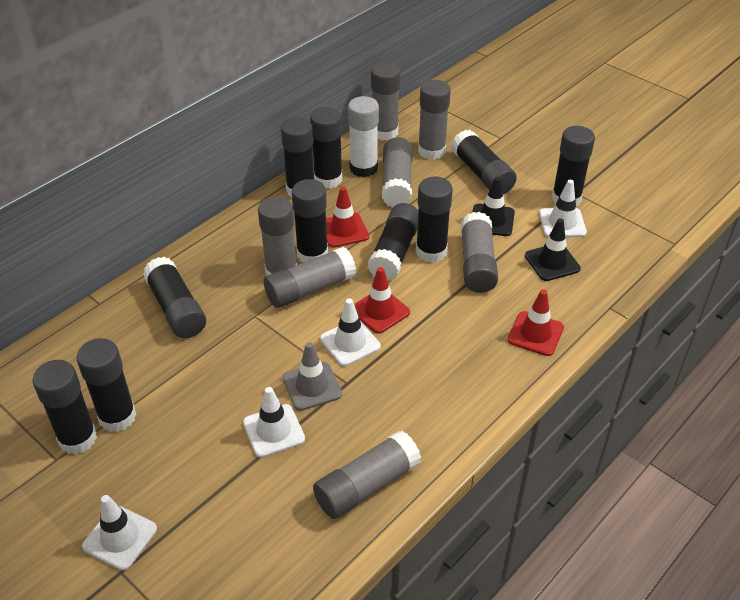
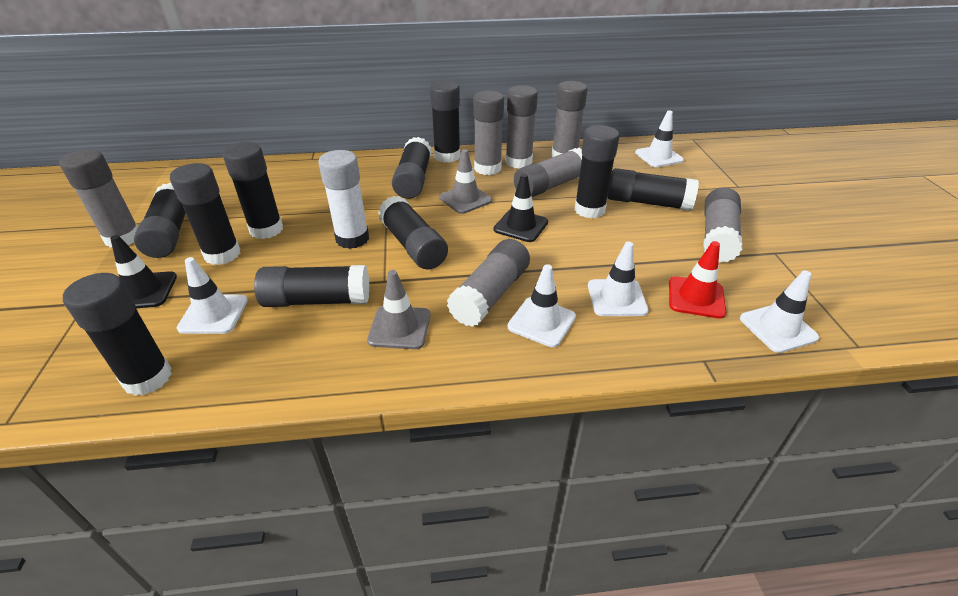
grey traffic cone: 1 -> 2
red traffic cone: 3 -> 1
white traffic cone: 4 -> 5

